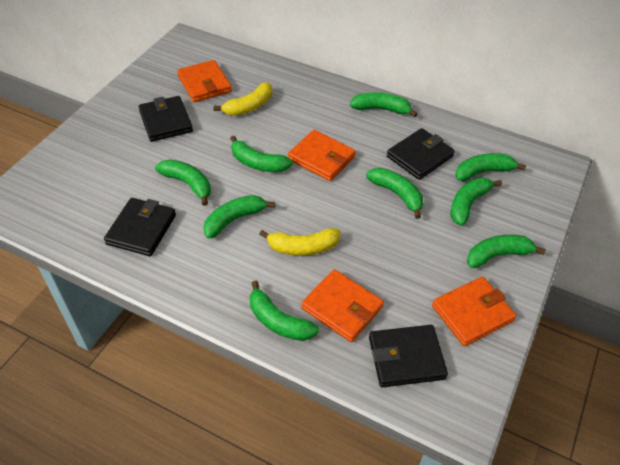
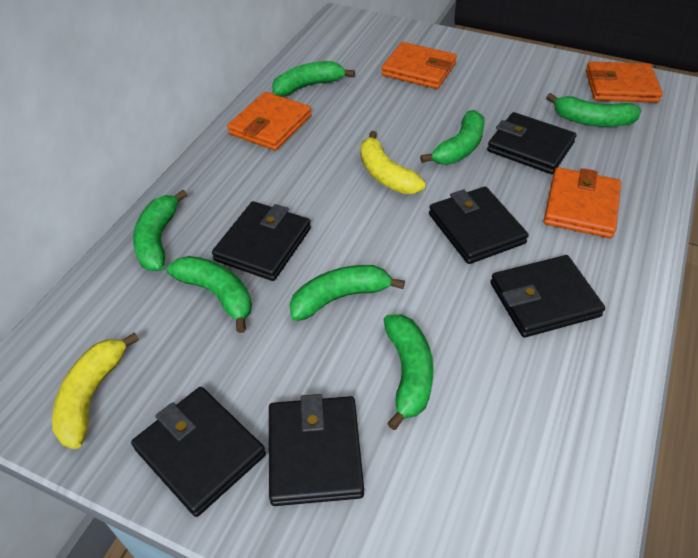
black wallet: 4 -> 6
green banana: 9 -> 7

